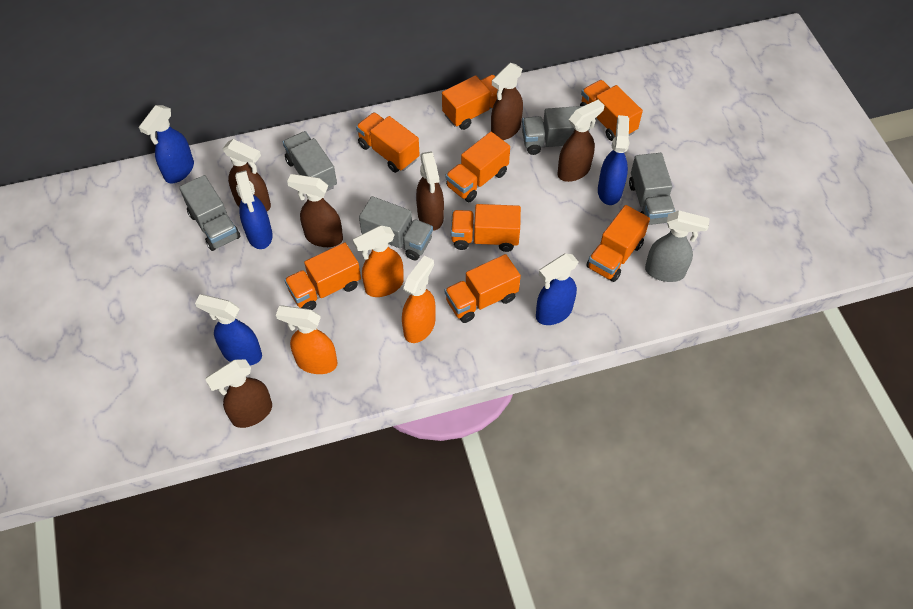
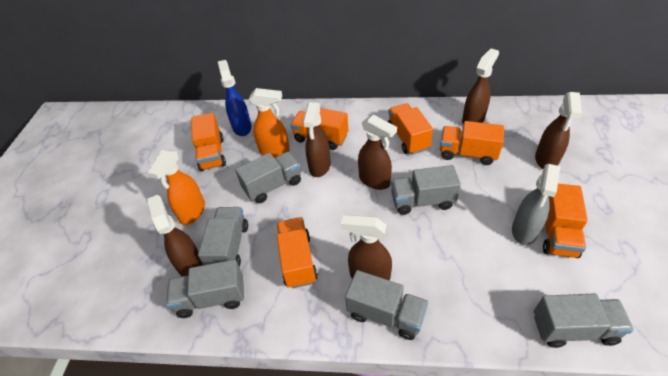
blue spray bottle: 5 -> 1
grey truck: 5 -> 6
orange spray bottle: 3 -> 2
orange truck: 8 -> 6

